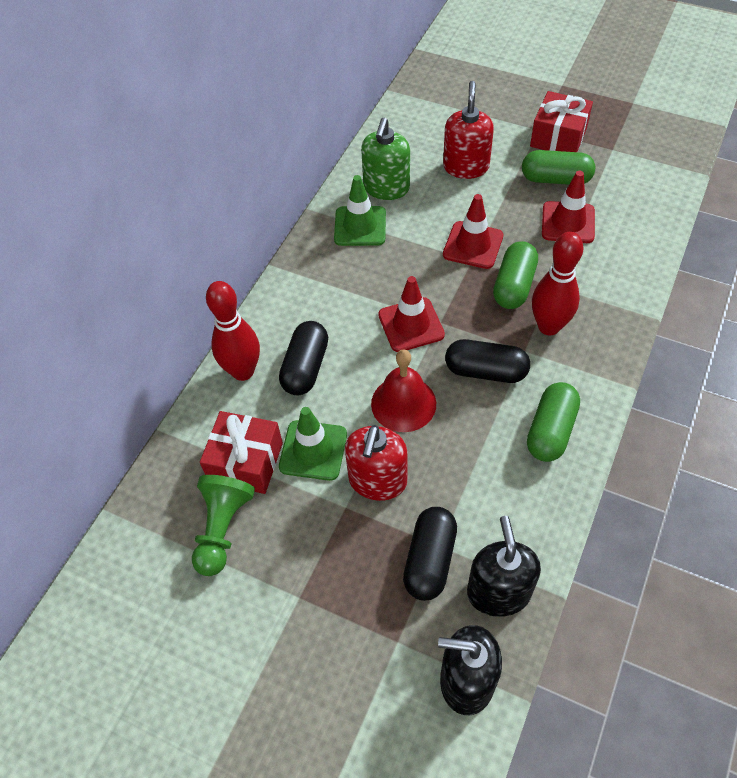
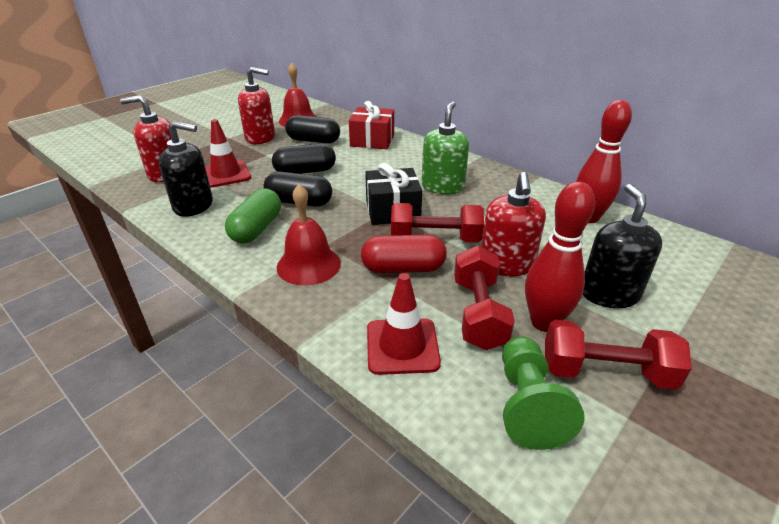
black gift: 0 -> 1
green capsule: 3 -> 1
green traffic cone: 2 -> 0
red bell: 1 -> 2
red capsule: 0 -> 1
red dumbbell: 0 -> 3
red gift: 2 -> 1
red soap dispenser: 2 -> 3
red traffic cone: 3 -> 2

